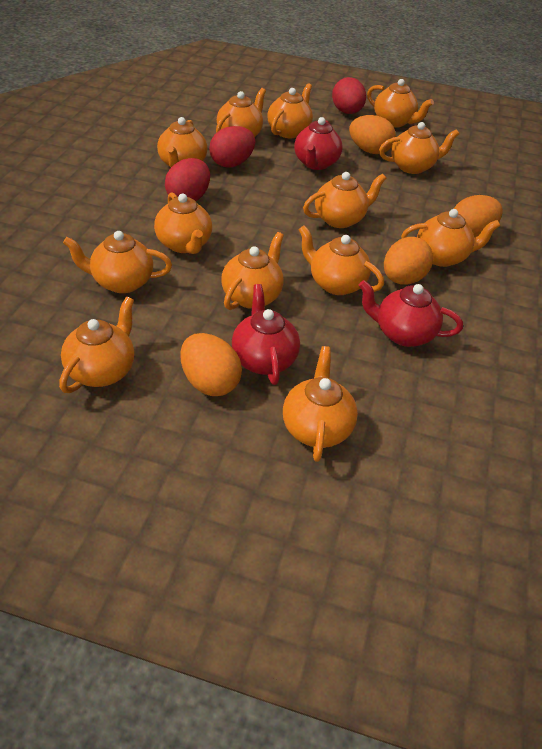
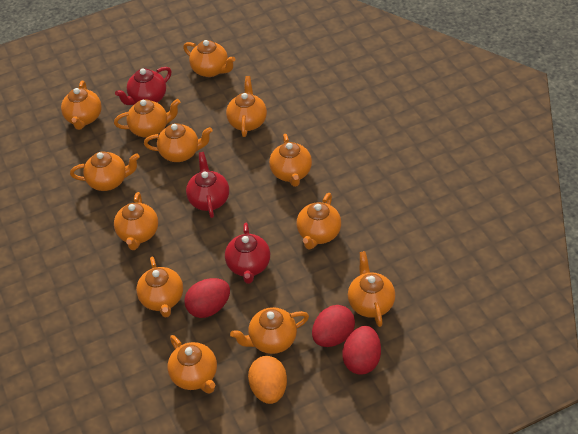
orange egg: 4 -> 1

